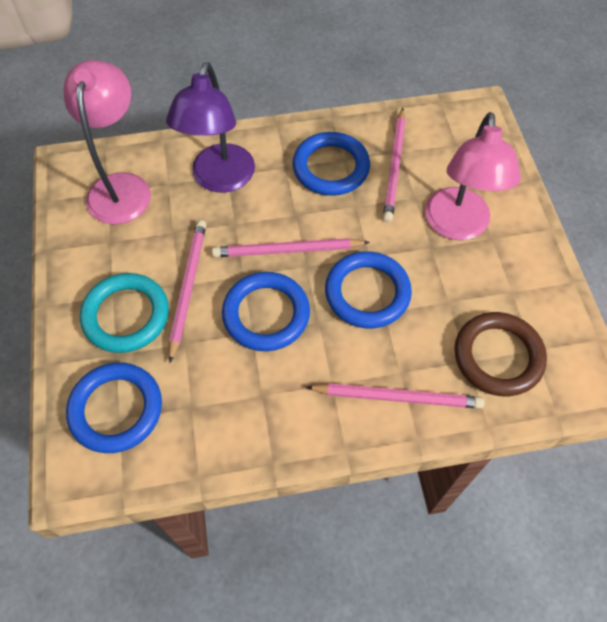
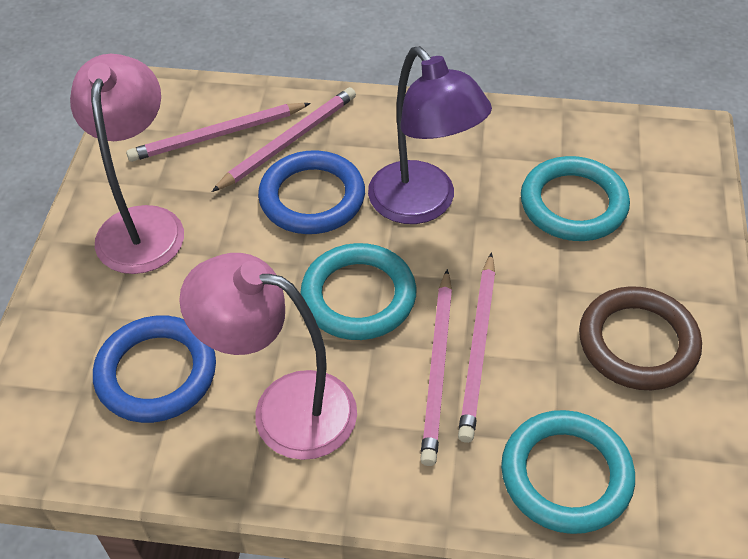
blue ring: 4 -> 2
turquoise ring: 1 -> 3

